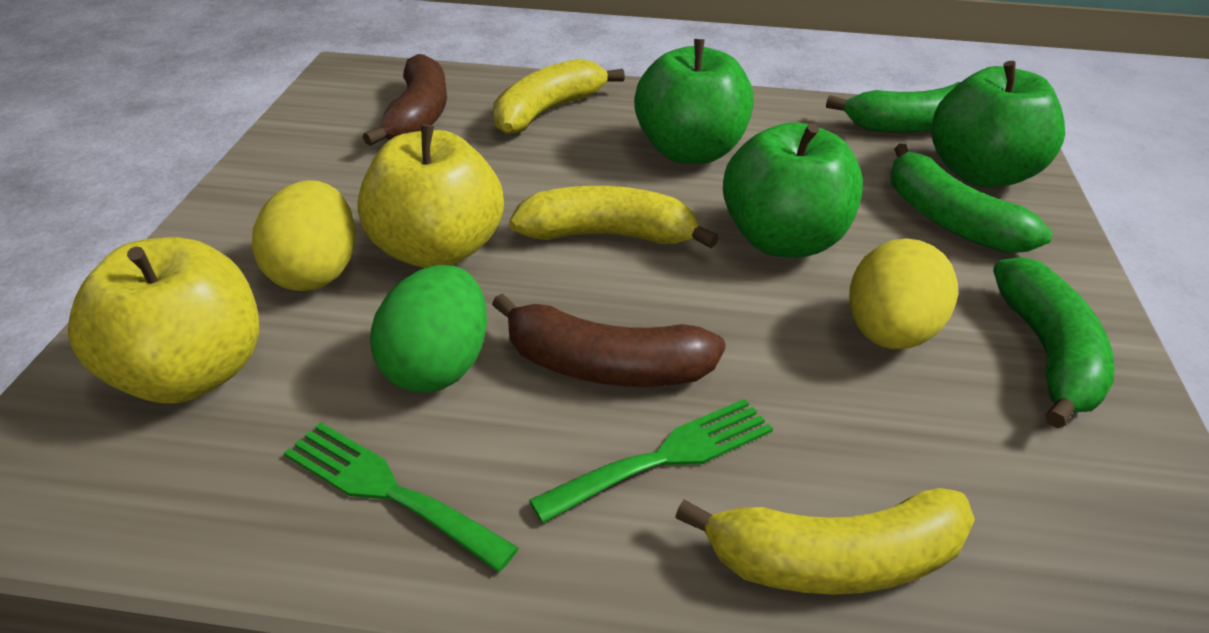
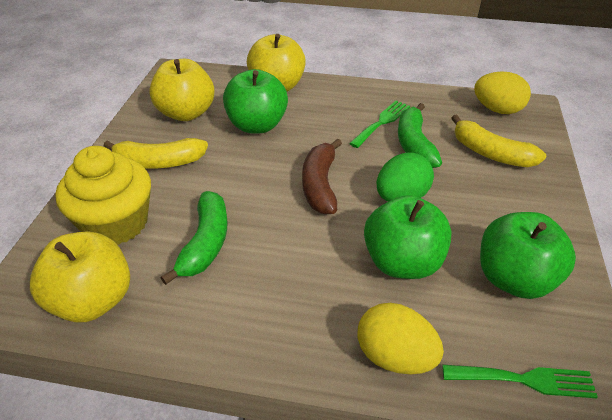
brown banana: 2 -> 1
green banana: 3 -> 2
yellow apple: 2 -> 3
yellow banana: 3 -> 2
yellow cupcake: 0 -> 1

